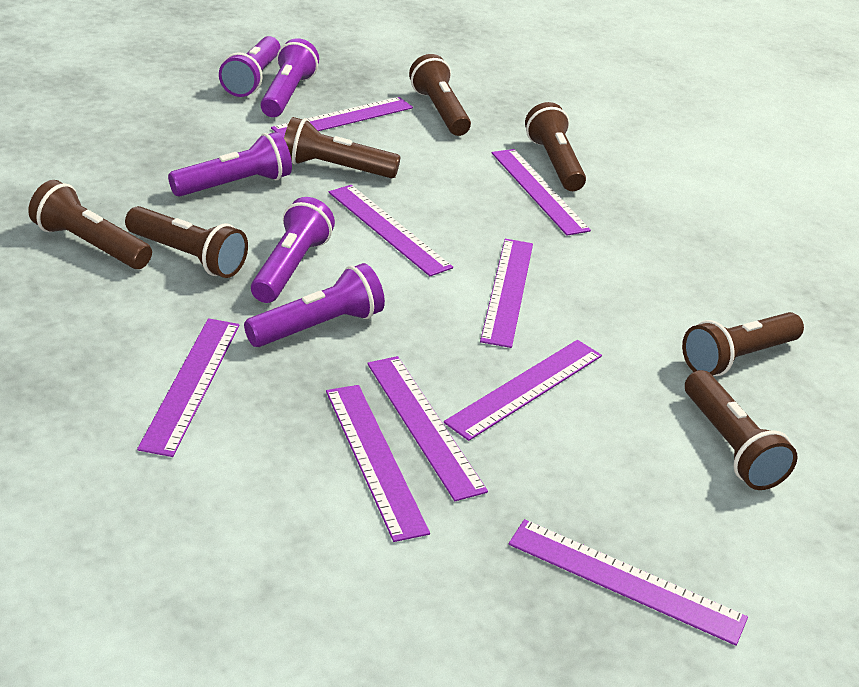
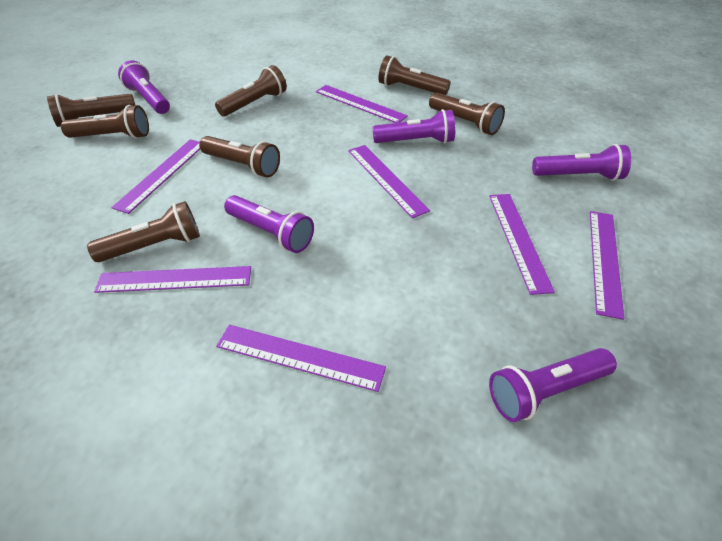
purple ruler: 9 -> 7

